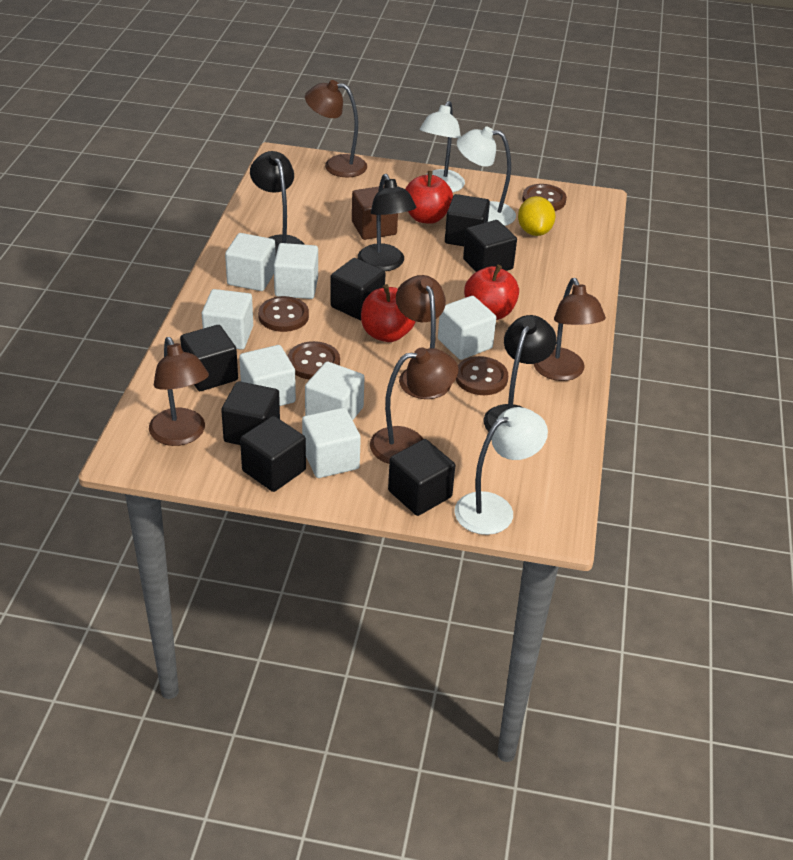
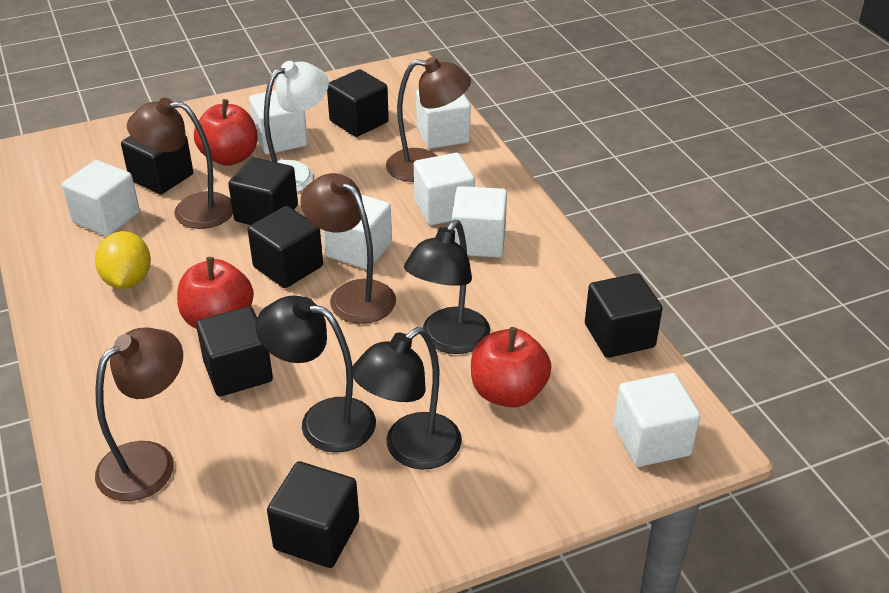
brown button: 4 -> 0
brown cube: 1 -> 0
brown lamp: 5 -> 4
white lamp: 3 -> 1

